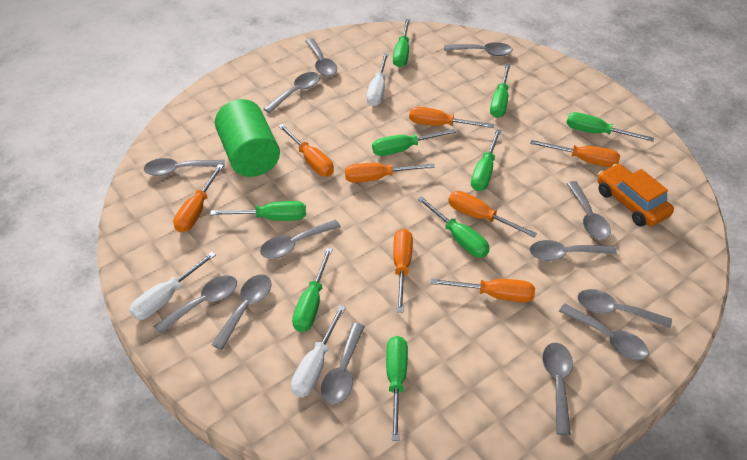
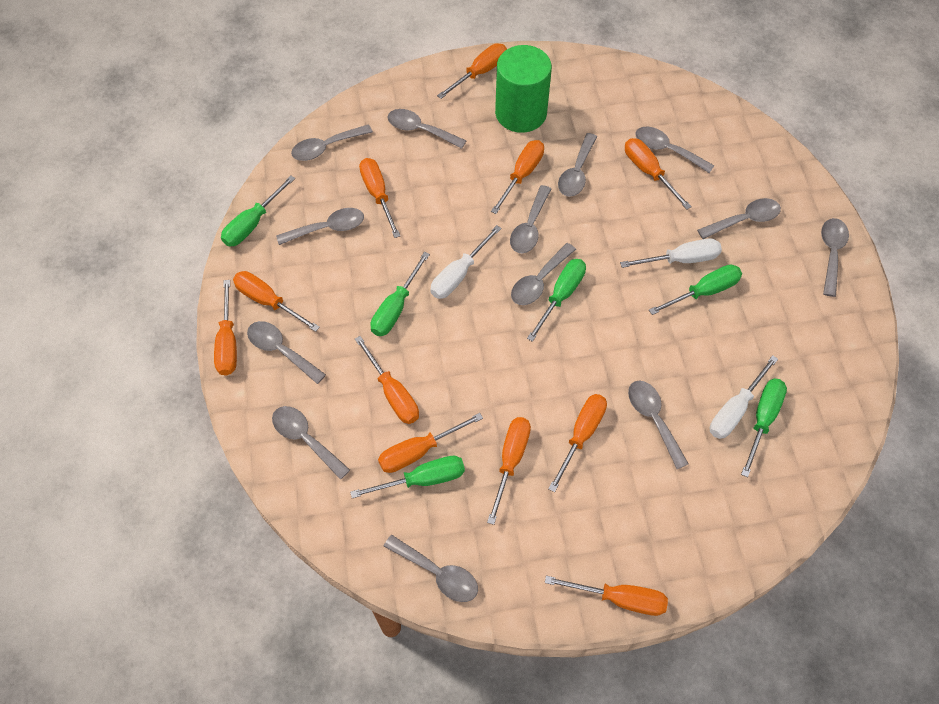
green screwdriver: 9 -> 6
orange car: 1 -> 0
orange screwdriver: 8 -> 11

